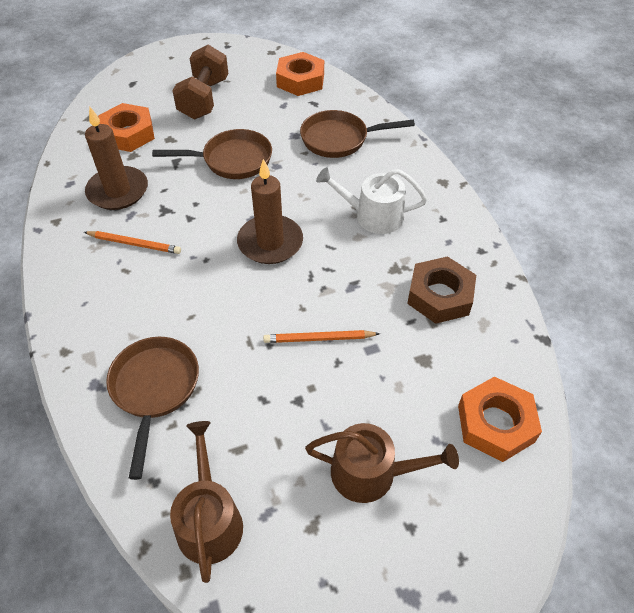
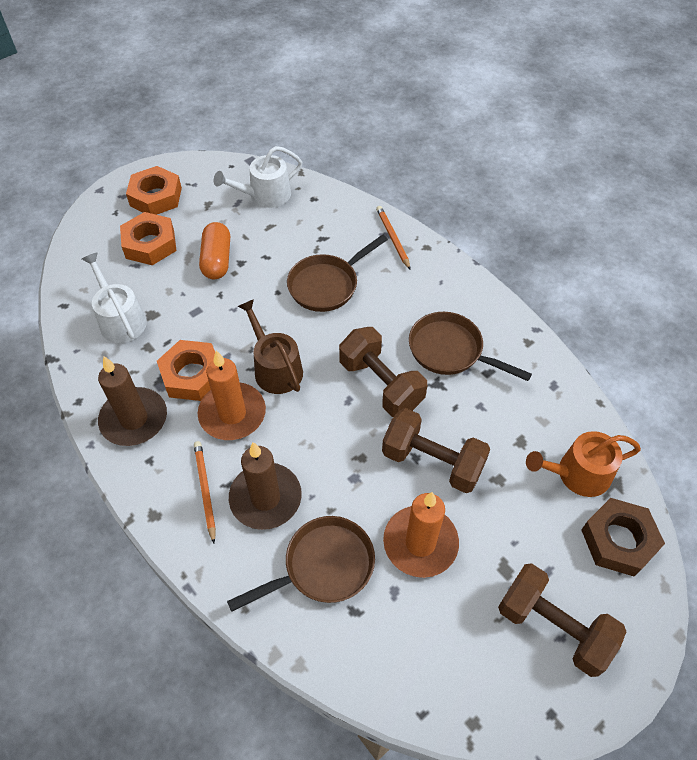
brown dumbbell: 1 -> 3
brown watering can: 2 -> 1
orange candle: 0 -> 2
orange capsule: 0 -> 1
orange watering can: 0 -> 1
white watering can: 1 -> 2

